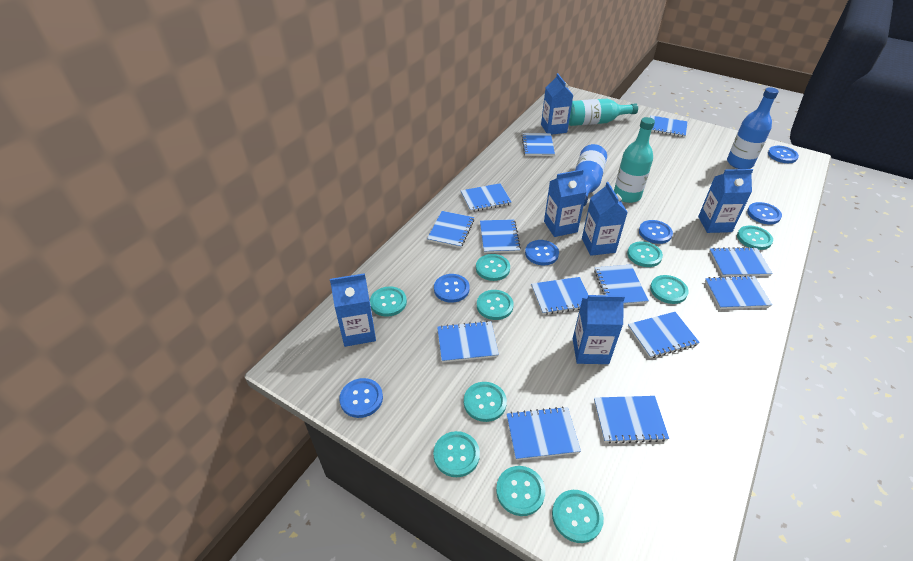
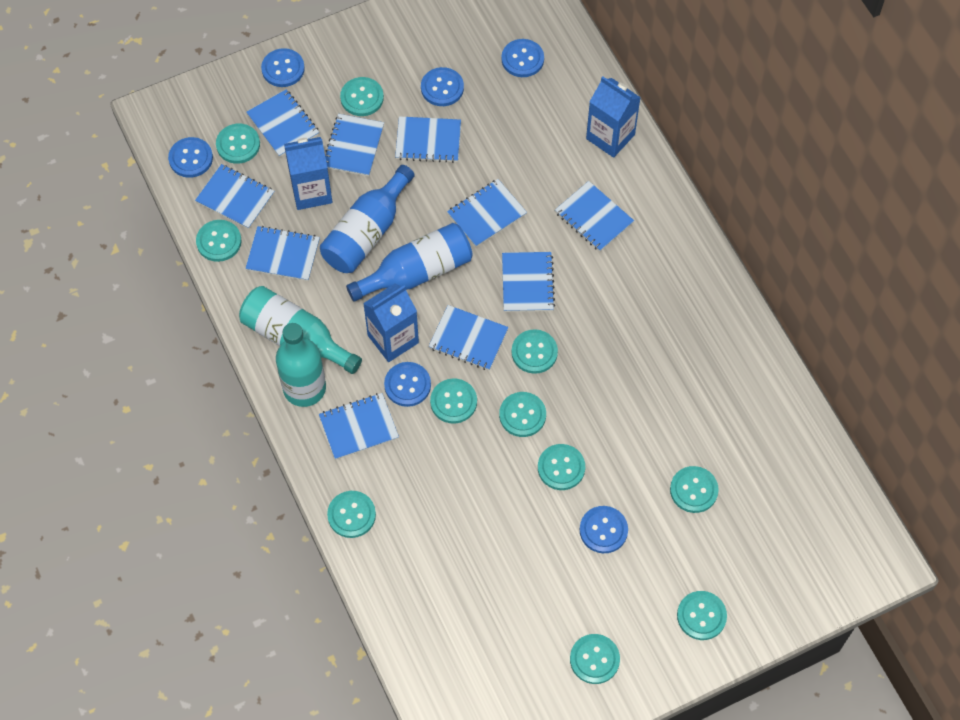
blue carton: 6 -> 3
blue notebook: 13 -> 10
turquoise button: 10 -> 11

